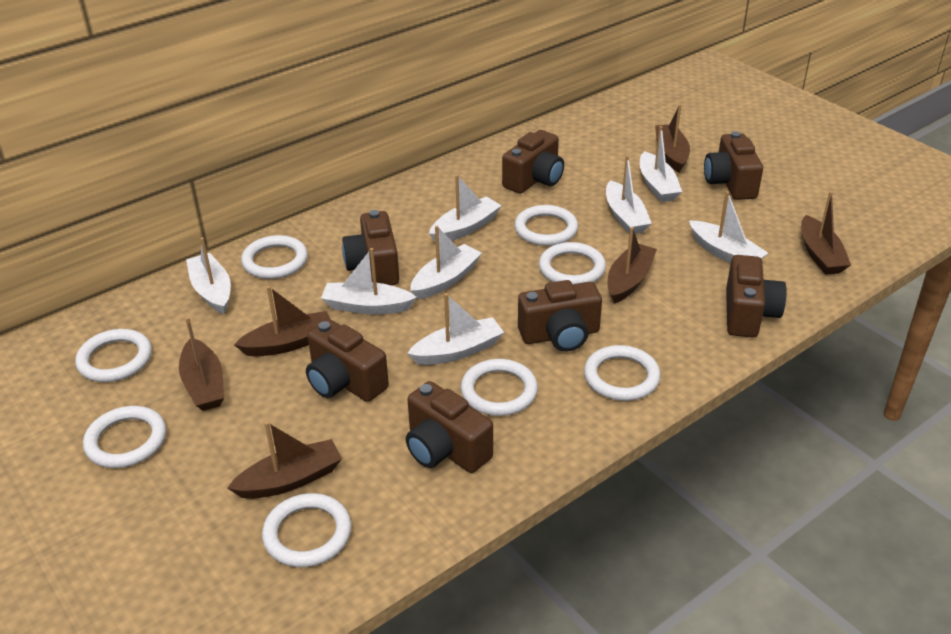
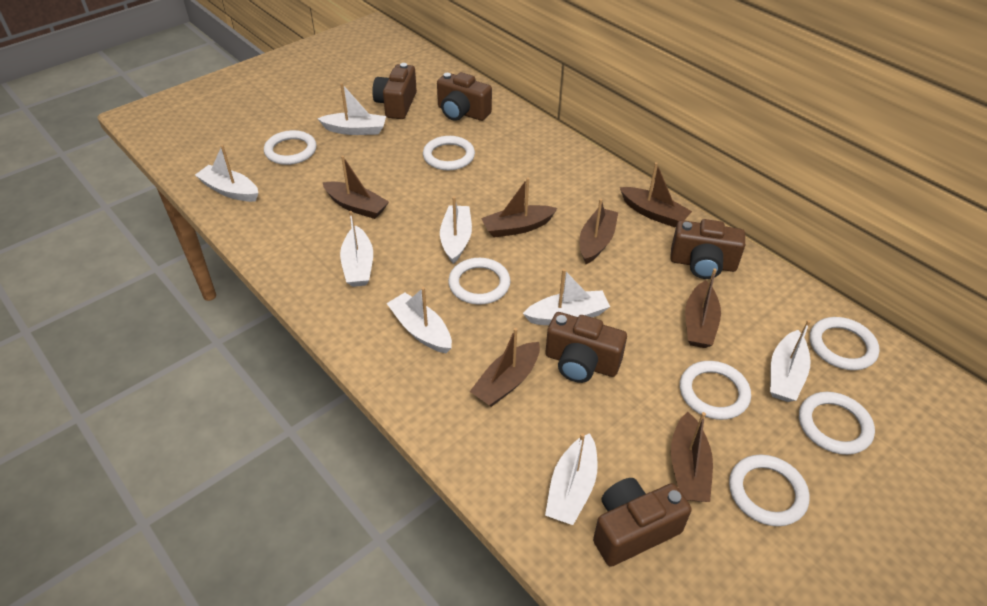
brown boat: 6 -> 7
brown camera: 7 -> 5
white ring: 8 -> 7

